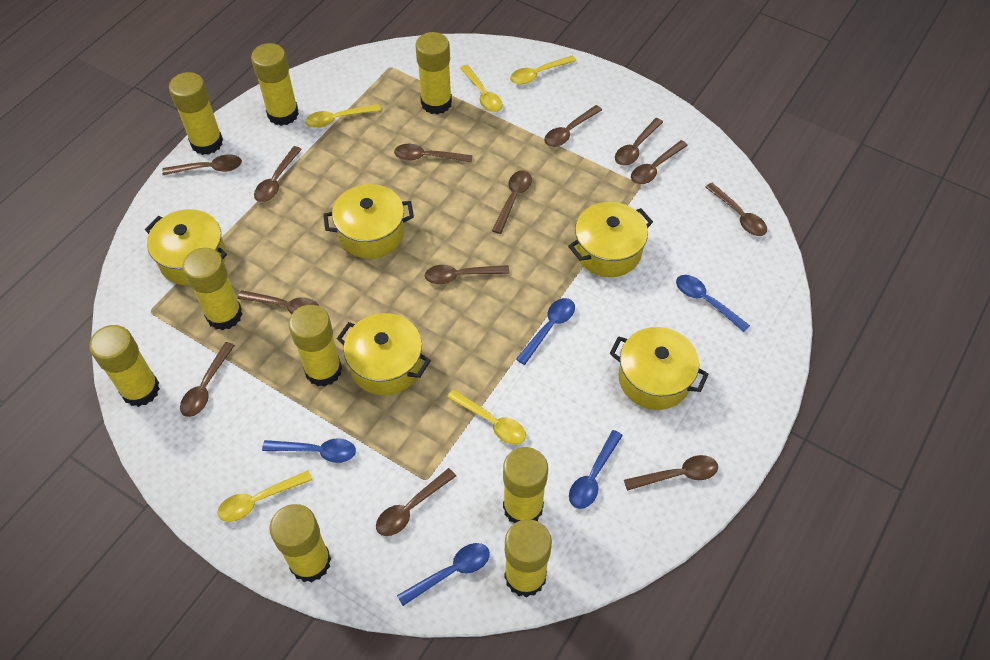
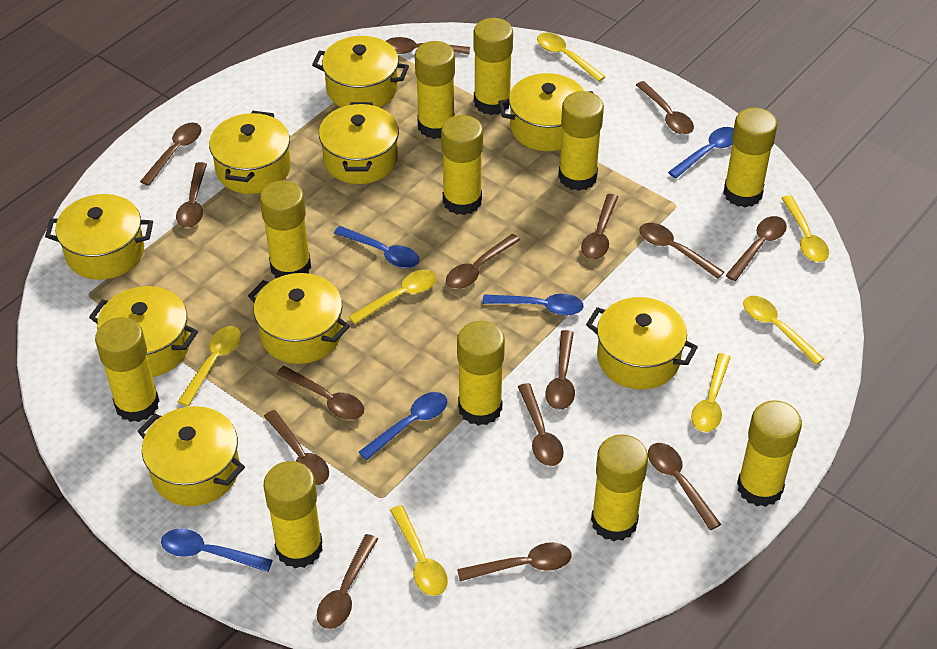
brown spoon: 13 -> 15
yellow glue stick: 9 -> 11
yellow pot: 5 -> 9
yellow spoon: 5 -> 7

